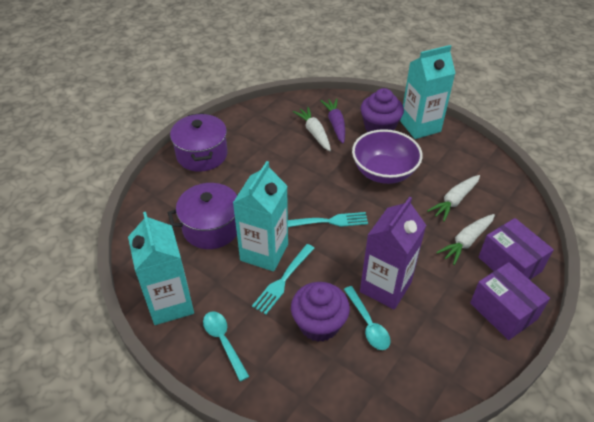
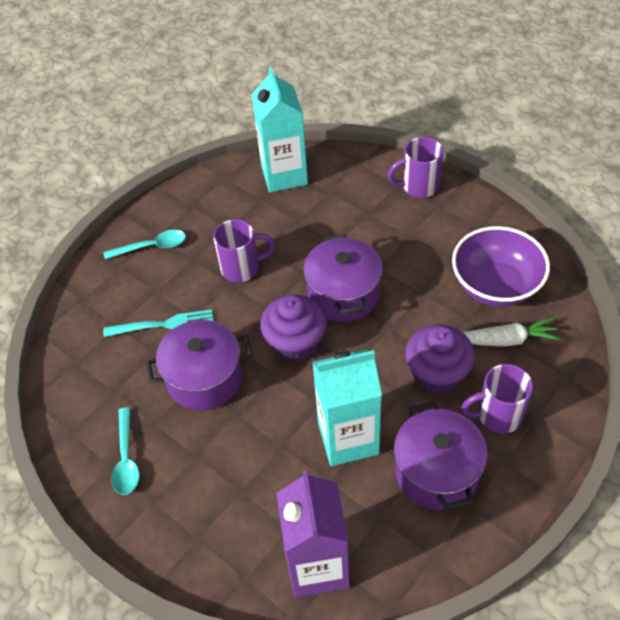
purple box: 2 -> 0
purple carrot: 1 -> 0
purple mug: 0 -> 3
purple pot: 2 -> 3
turquoise carton: 3 -> 2
turquoise fork: 2 -> 1
white carrot: 3 -> 1

